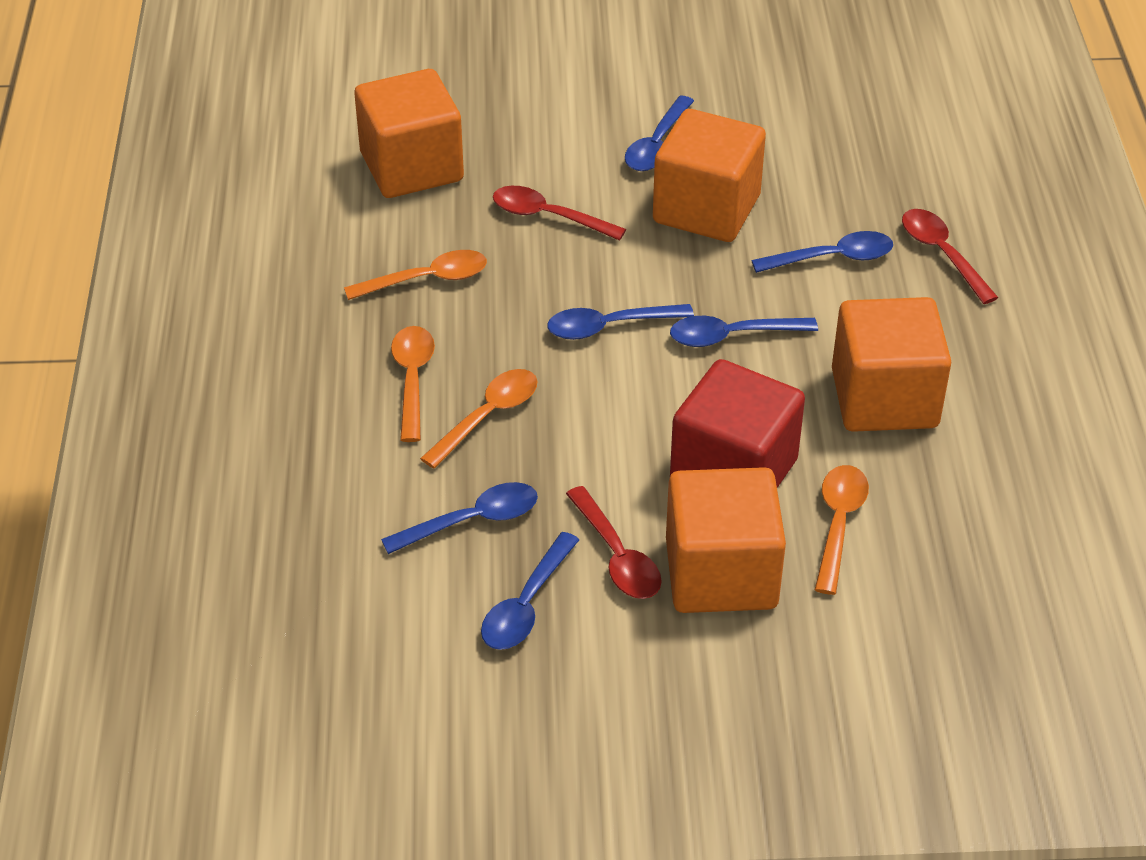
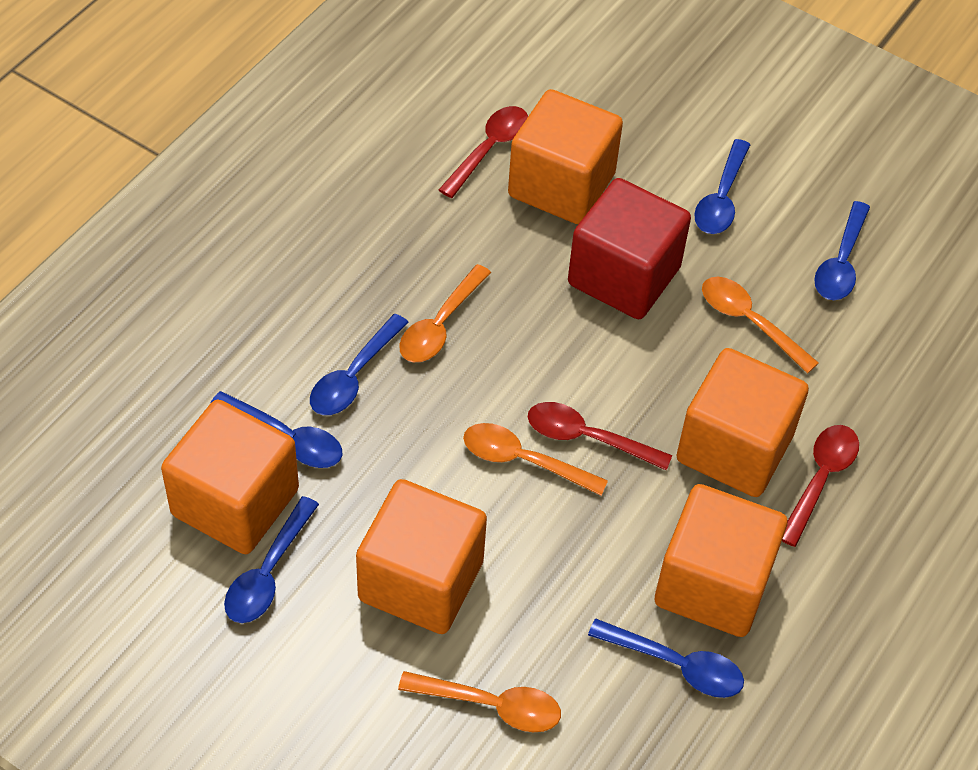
orange cube: 4 -> 5

